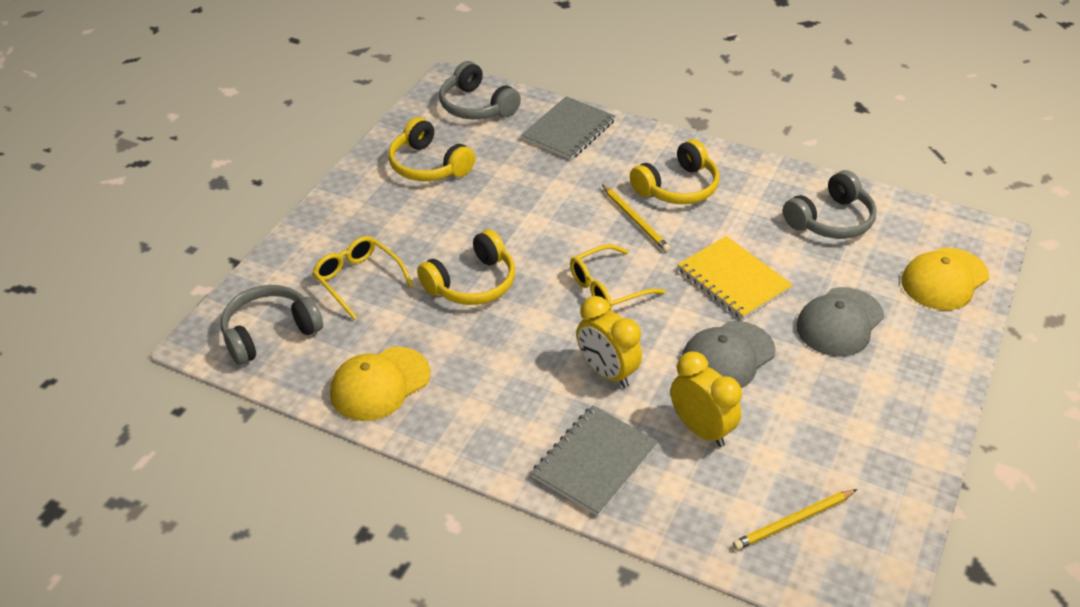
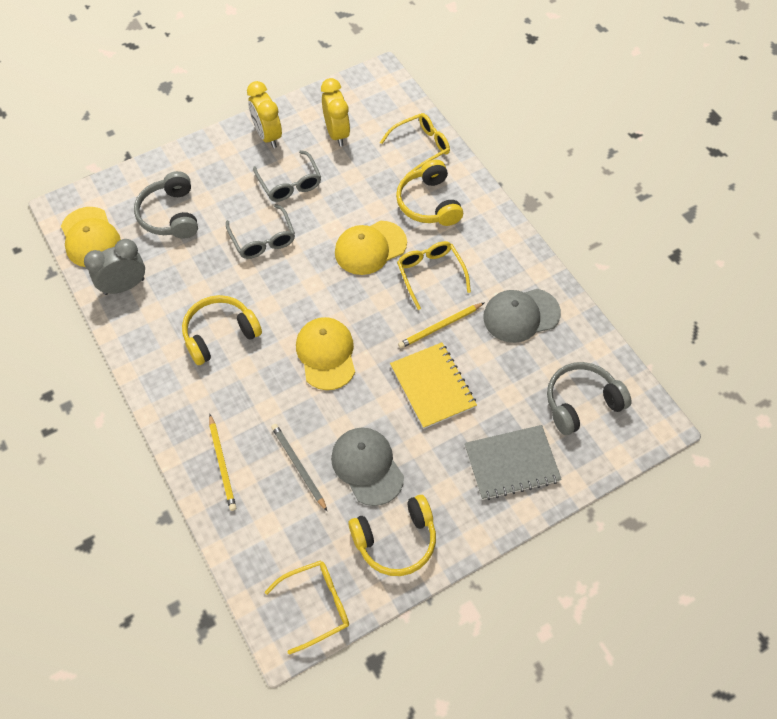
grey clock: 0 -> 1
grey glasses: 0 -> 2
grey headphones: 3 -> 2
grey notebook: 2 -> 1
grey pencil: 0 -> 1
yellow cap: 2 -> 3
yellow glasses: 2 -> 3

